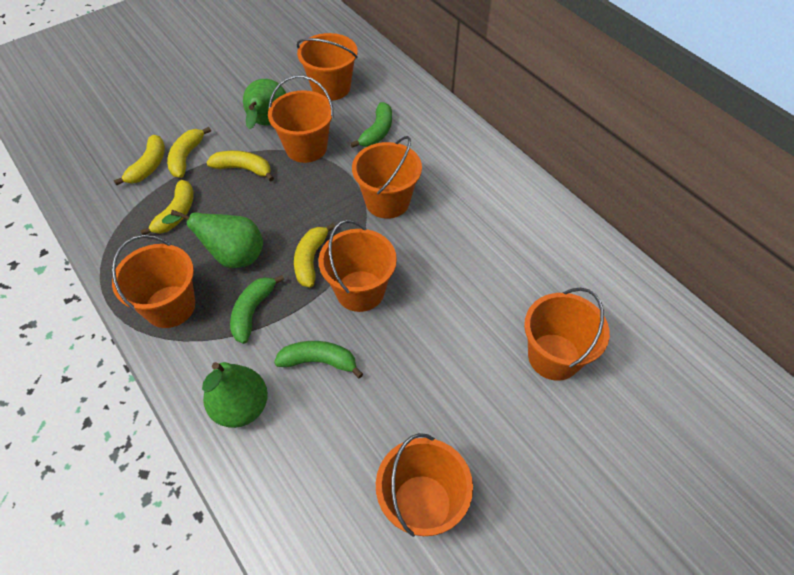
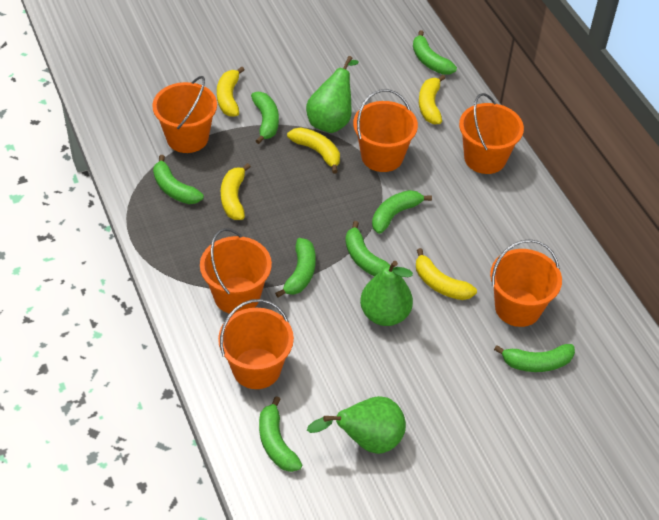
green banana: 3 -> 8
orange bucket: 7 -> 6

